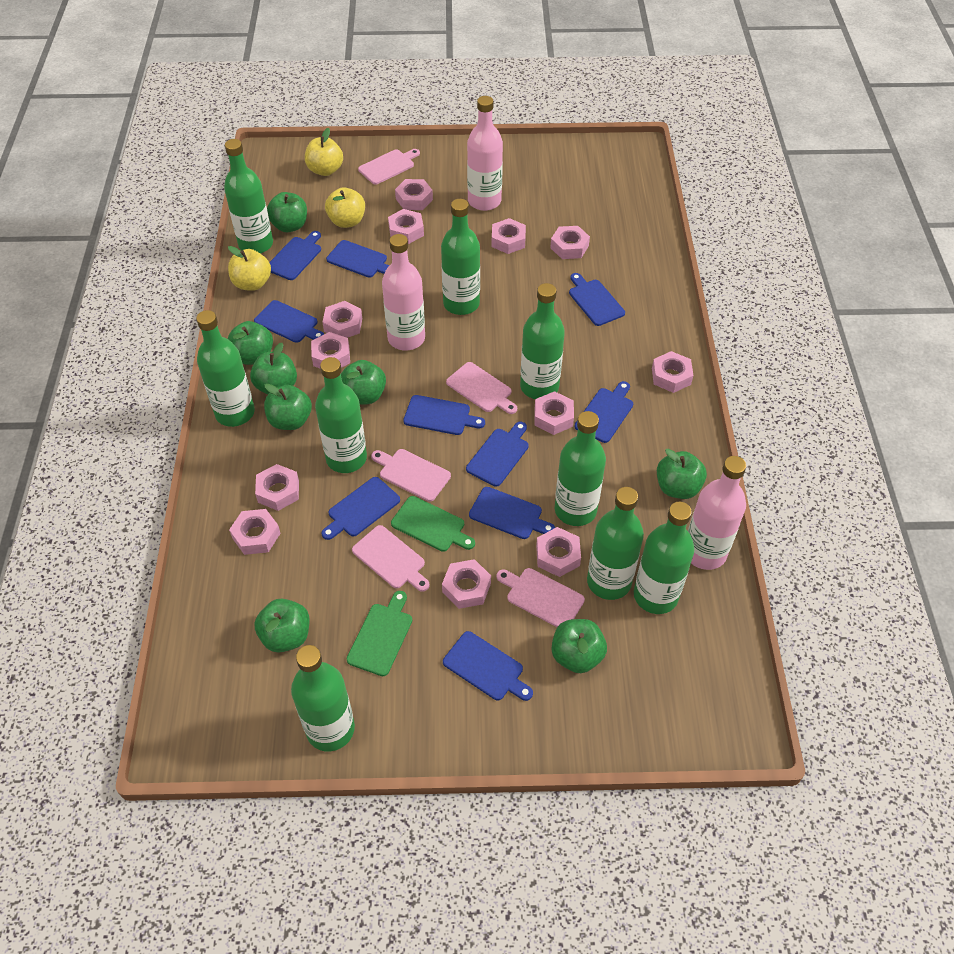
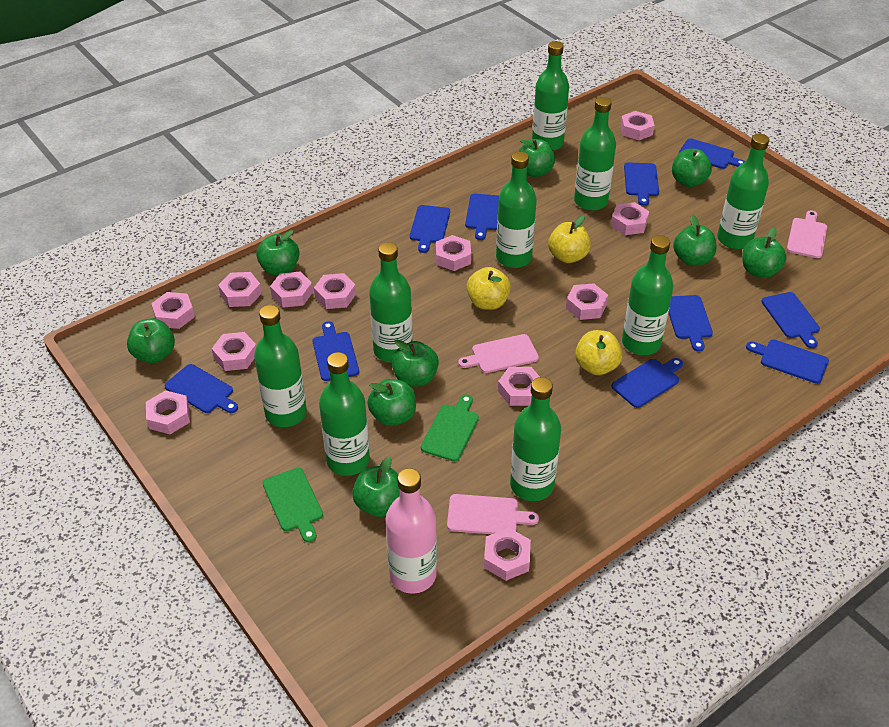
green apple: 8 -> 9
pink bottle: 3 -> 1
pink cutting board: 5 -> 3

